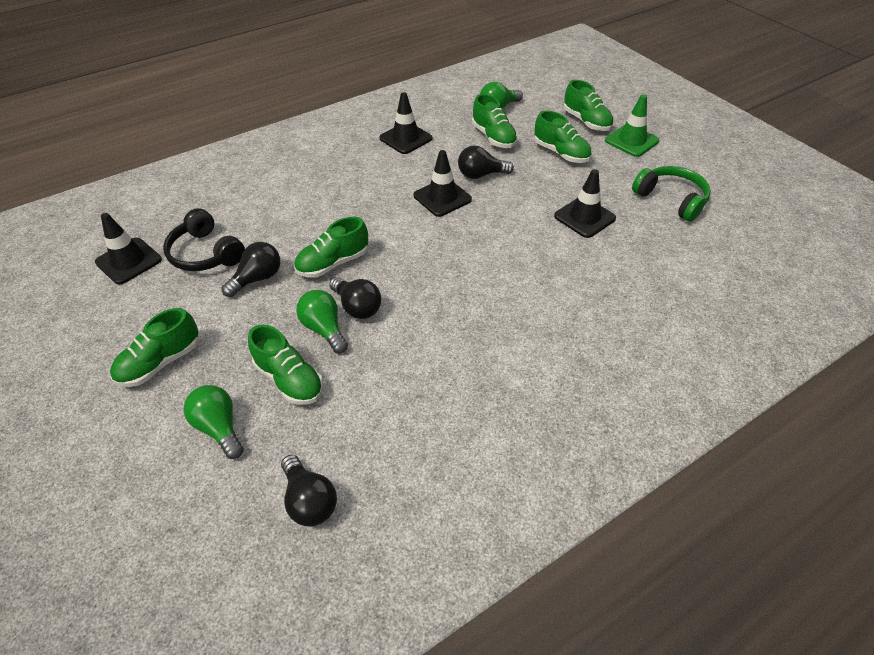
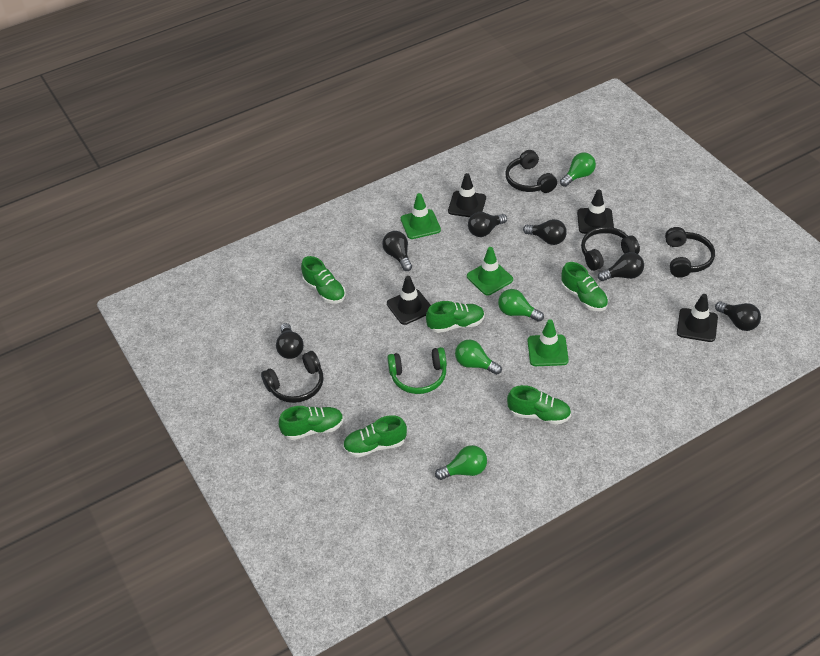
black headphones: 1 -> 4
black light bulb: 4 -> 6
green light bulb: 3 -> 4
green traffic cone: 1 -> 3

